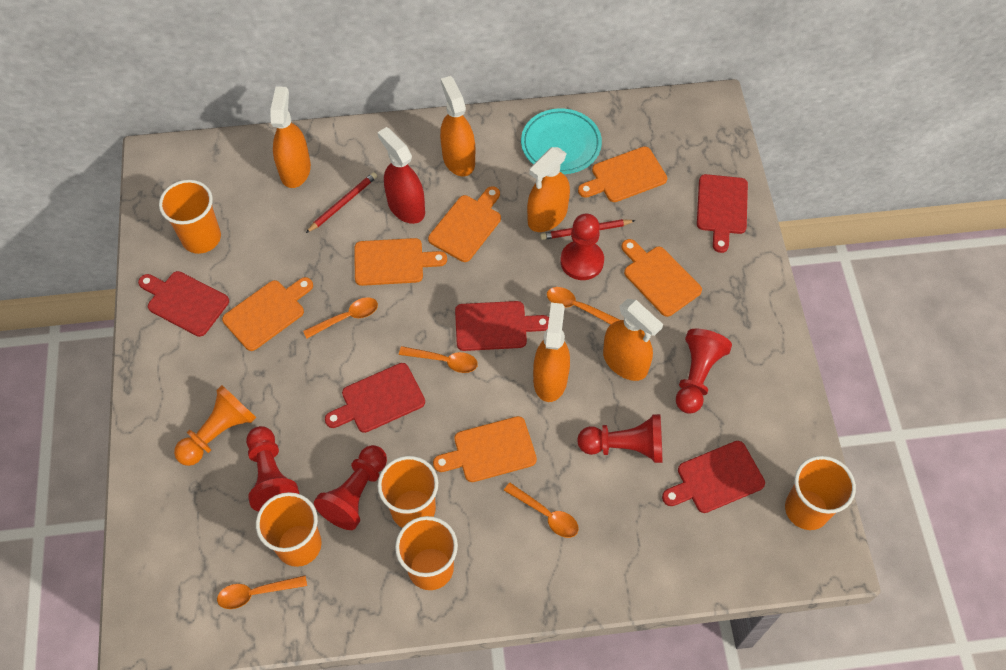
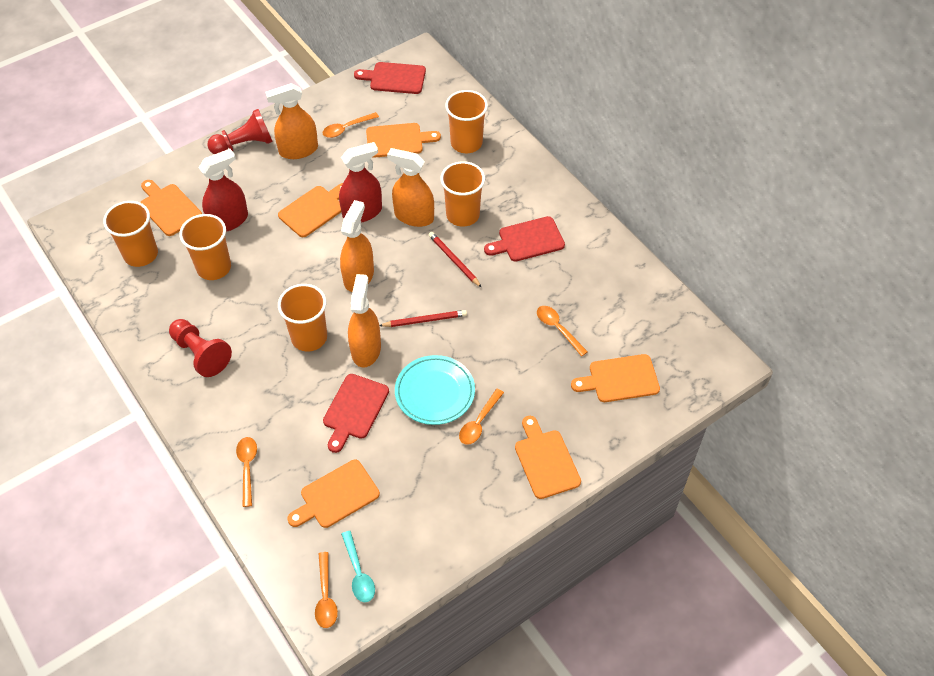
orange pawn: 1 -> 0
orange spray bottle: 5 -> 4
red cutting board: 5 -> 3
red pawn: 5 -> 2
red spray bottle: 1 -> 2
turquoise spoon: 0 -> 1

